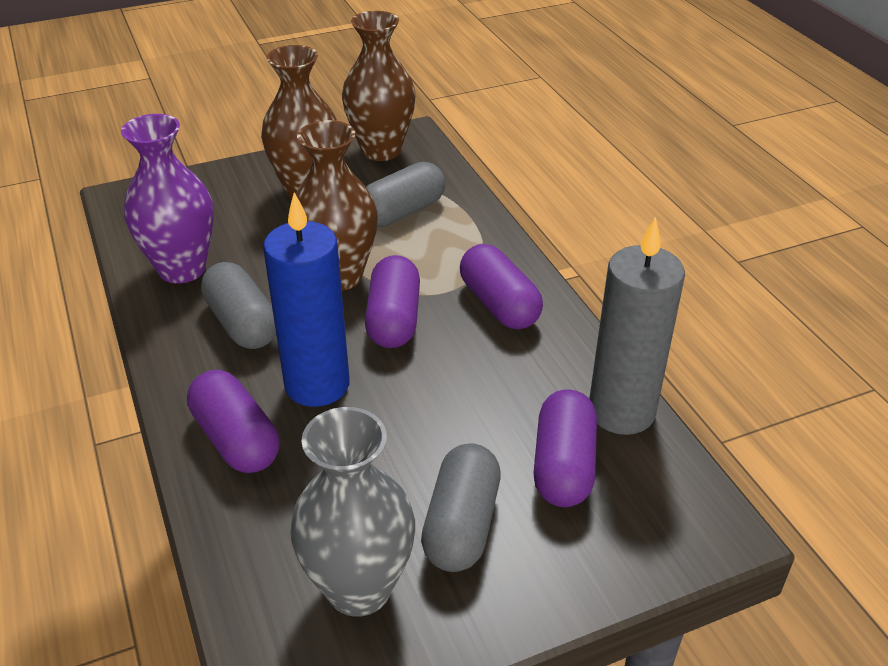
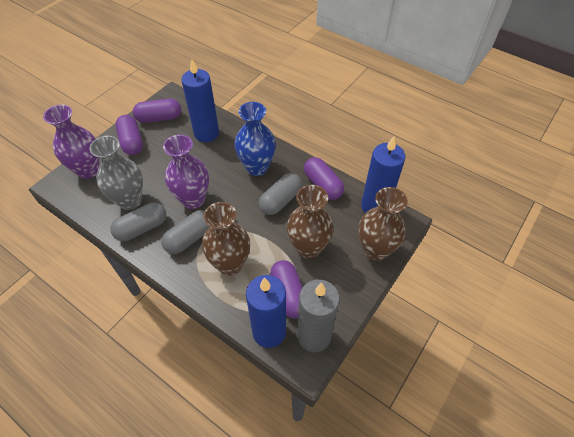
blue candle: 1 -> 3
blue vase: 0 -> 1
purple vase: 1 -> 2

